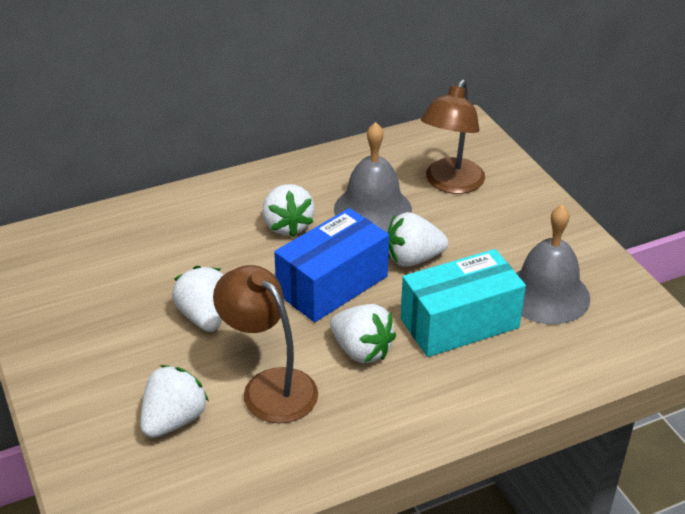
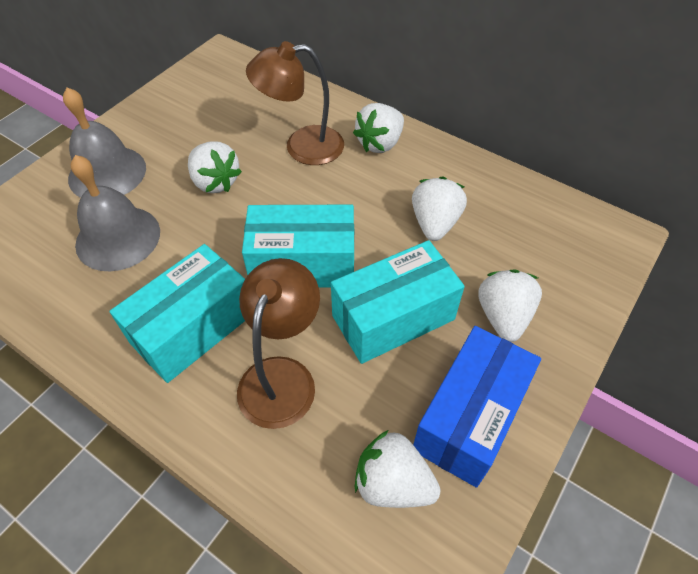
turquoise box: 1 -> 3

